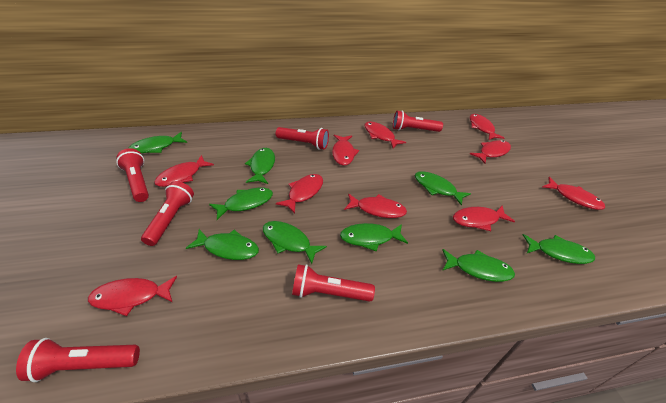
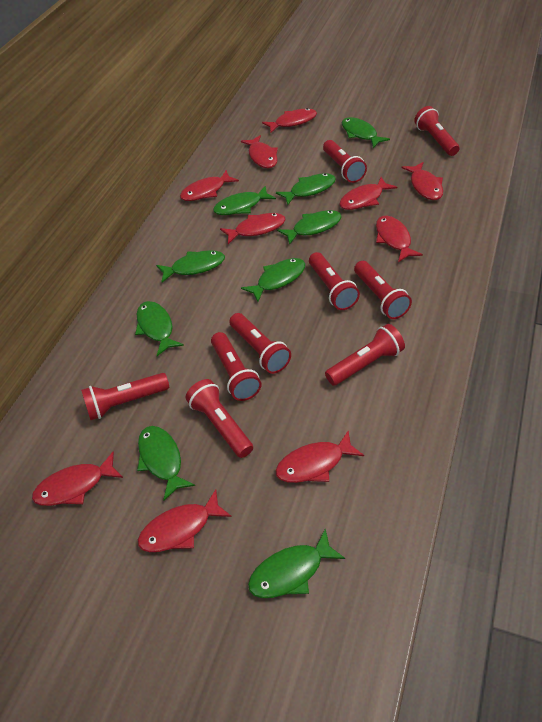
red flashlight: 6 -> 9

